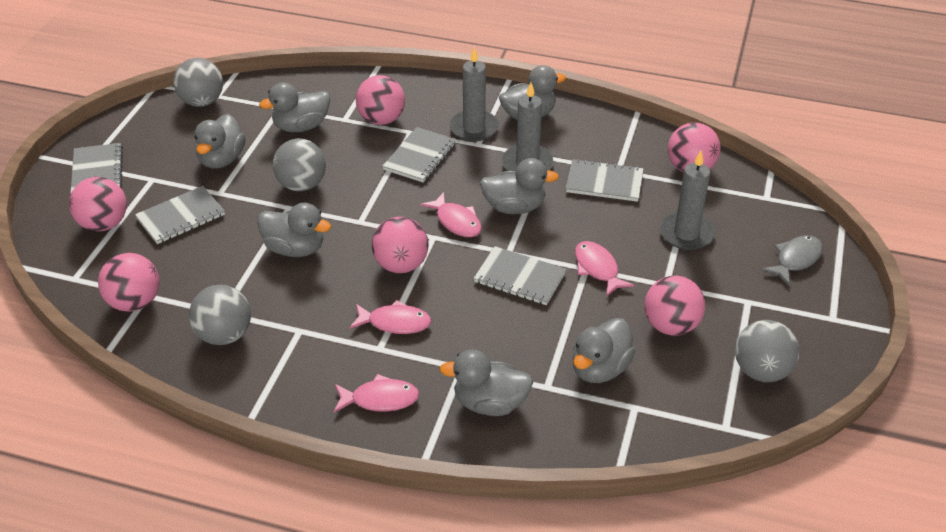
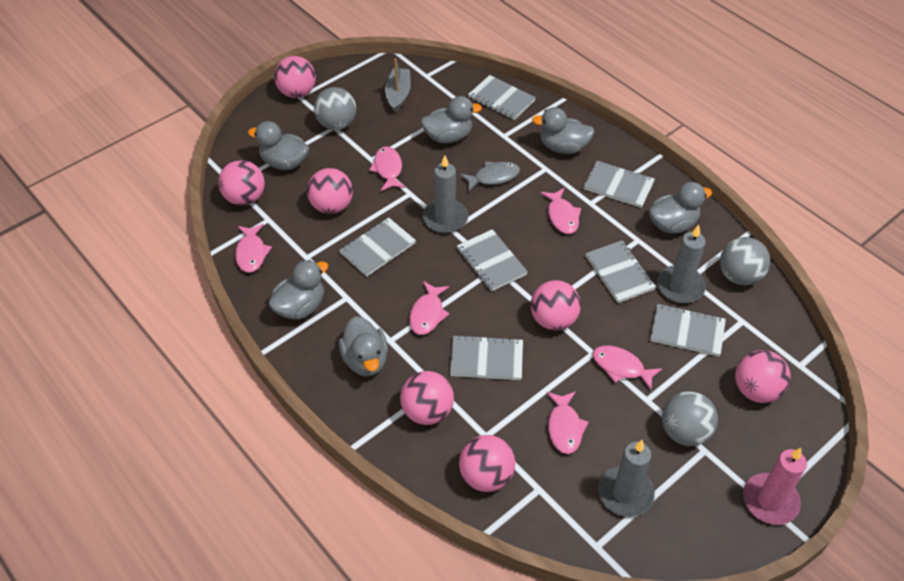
grey ball: 4 -> 3
grey boat: 0 -> 1
grey duck: 7 -> 6
grey notebook: 5 -> 7
pink ball: 6 -> 7
pink candle: 0 -> 1
pink fish: 4 -> 6

